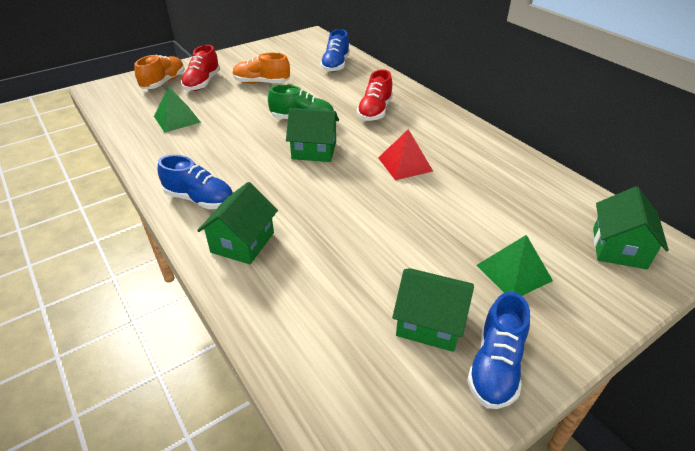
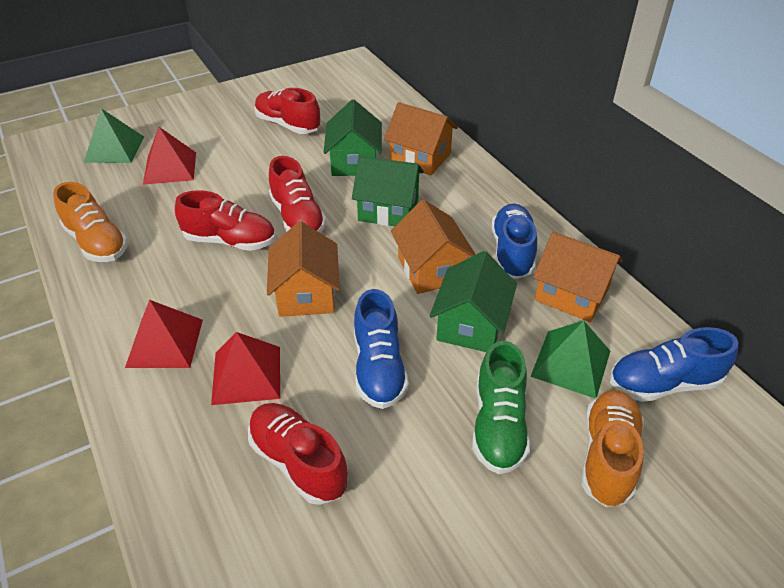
green house: 4 -> 3
orange house: 0 -> 4
red pyramid: 1 -> 3
red shoe: 2 -> 4

